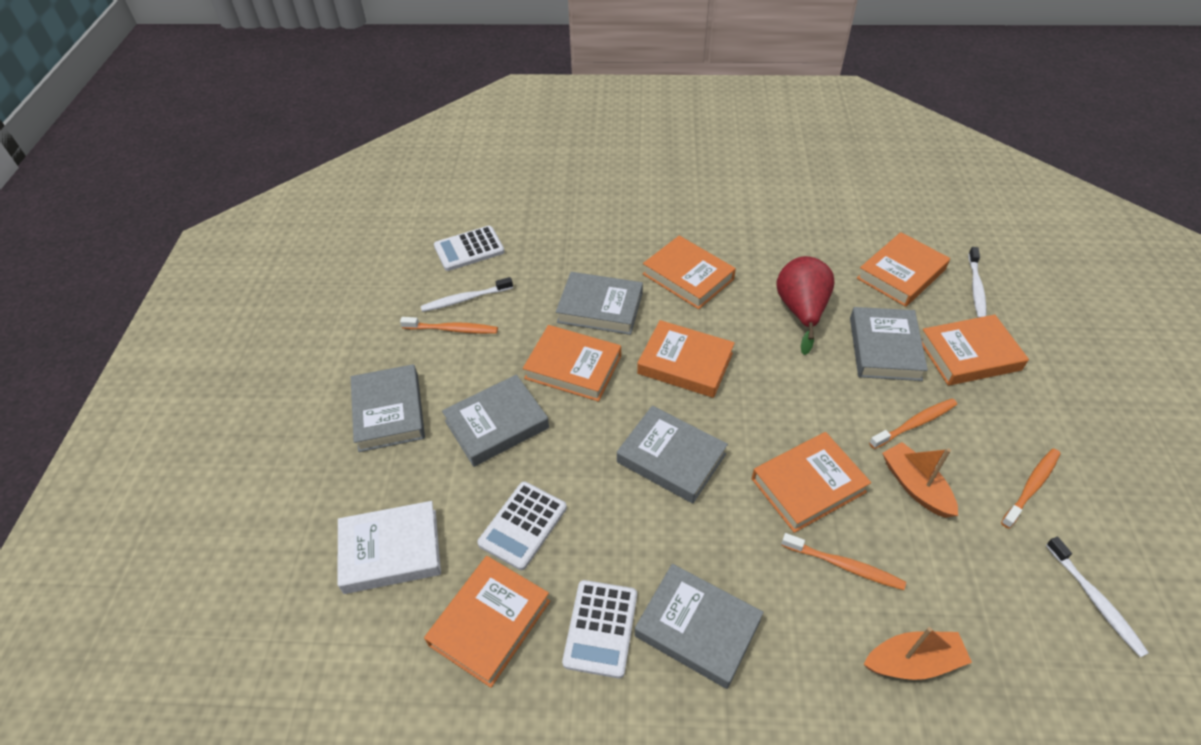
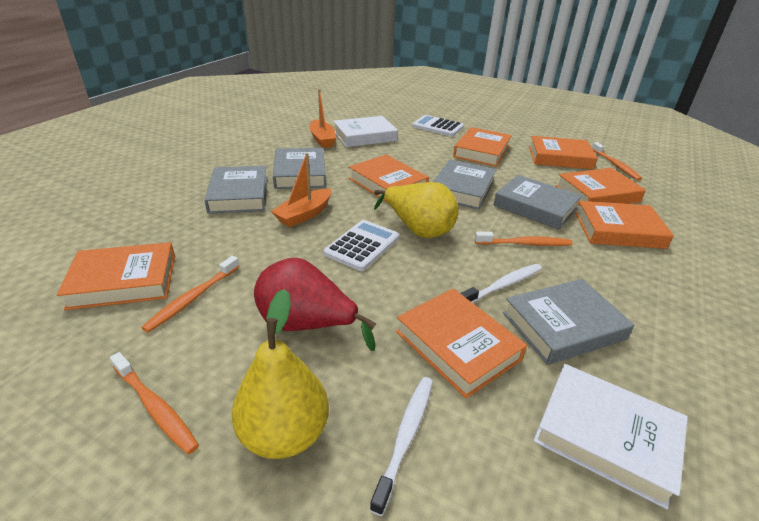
grey book: 6 -> 5
white book: 1 -> 2
white calculator: 3 -> 2
white toothbrush: 3 -> 2
yellow pear: 0 -> 2

